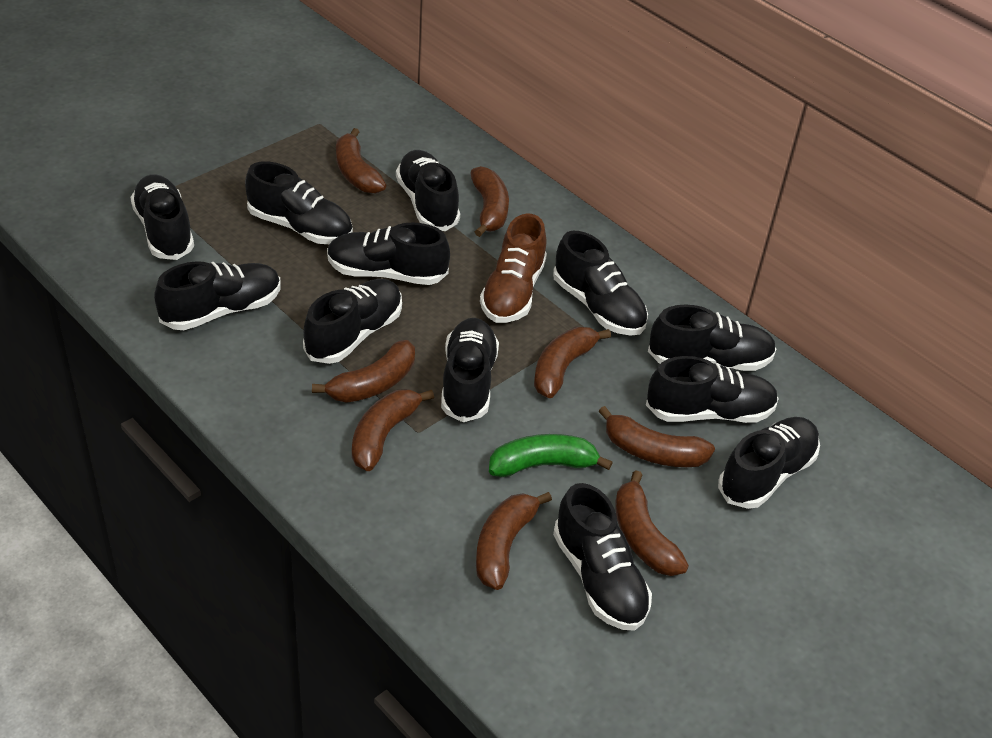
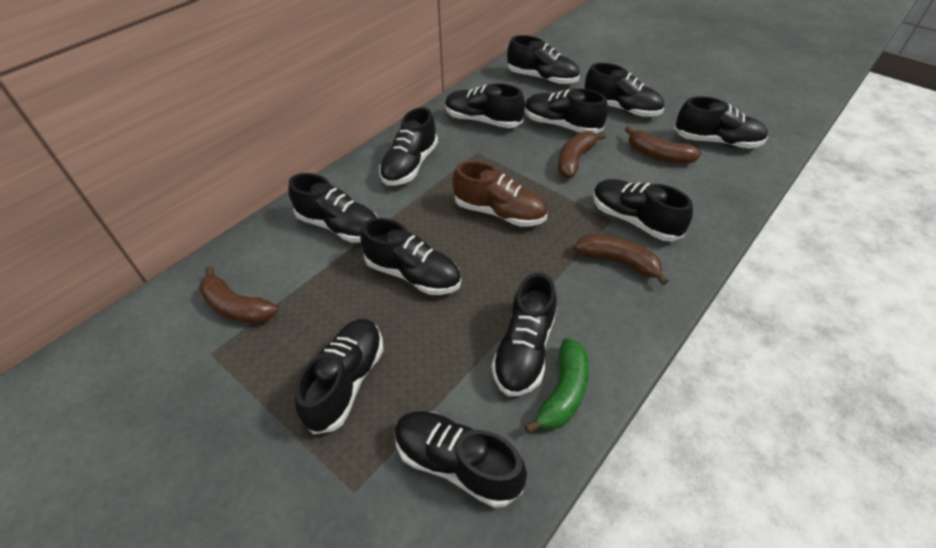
brown banana: 8 -> 4

